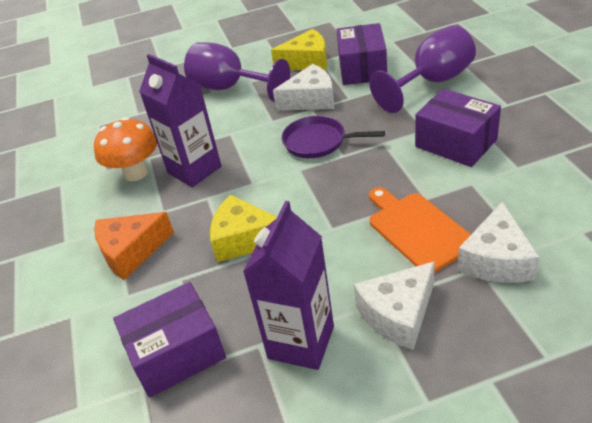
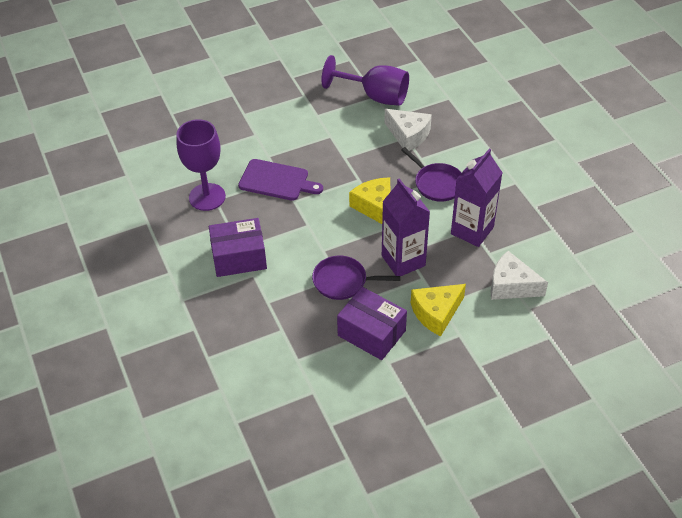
orange cheese: 1 -> 0
orange cutting board: 1 -> 0
orange mushroom: 1 -> 0
purple box: 3 -> 2
purple cutting board: 0 -> 1
purple pan: 1 -> 2
white cheese: 3 -> 2

